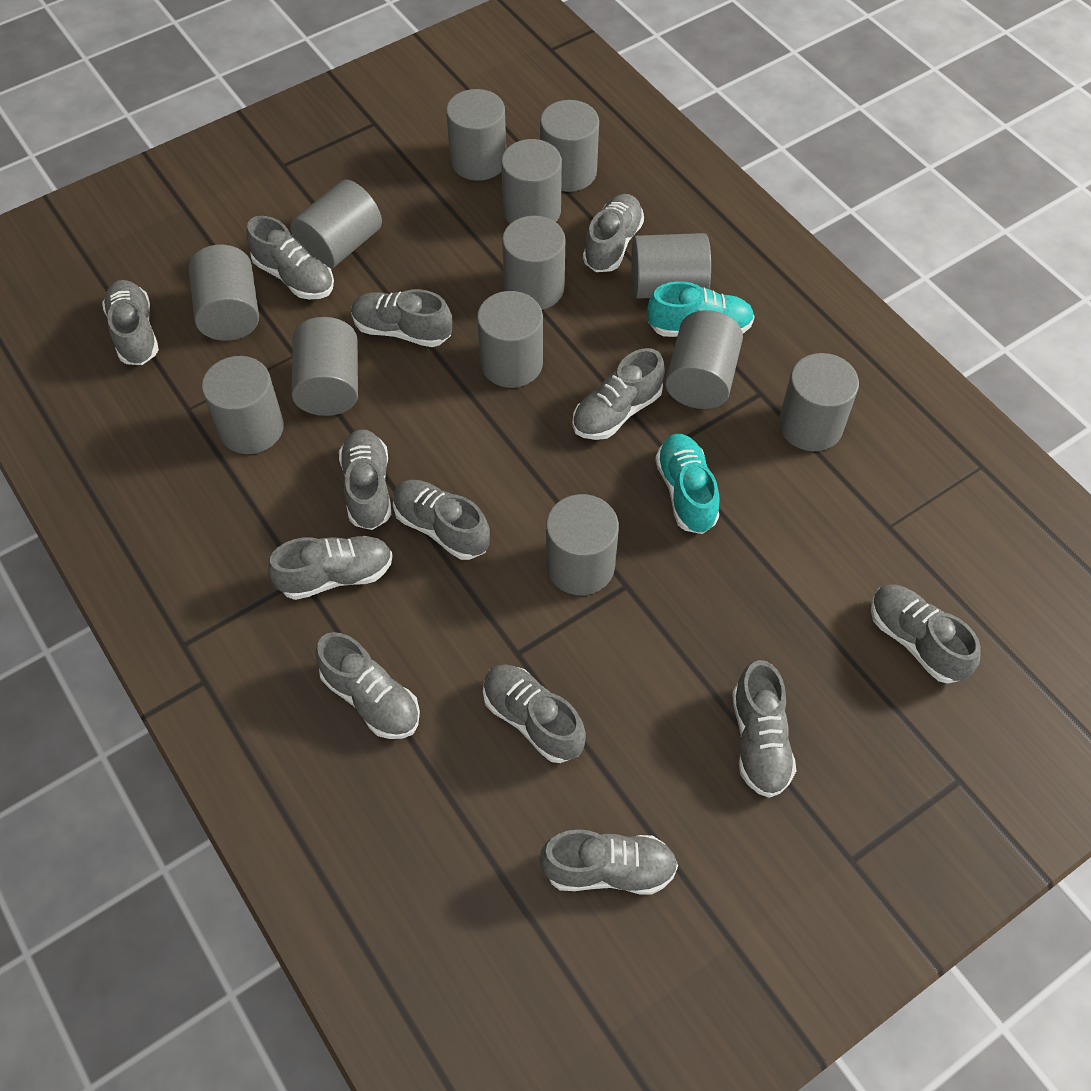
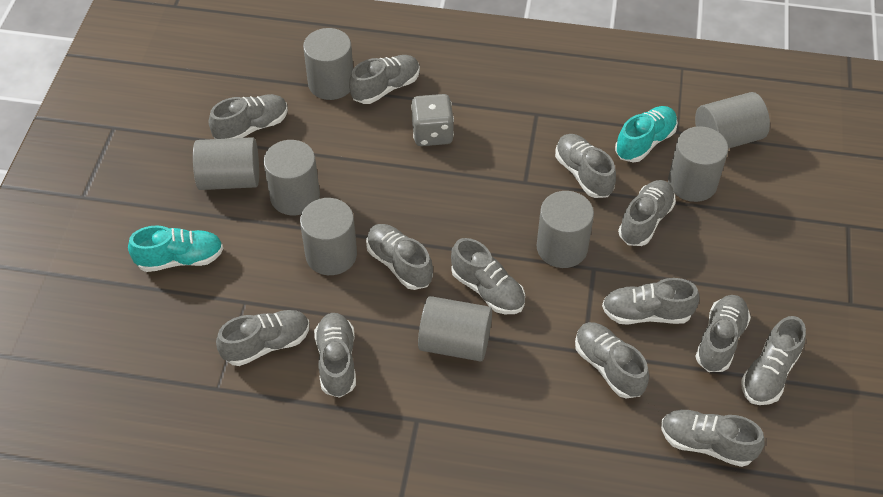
grey cylinder: 13 -> 8
grey dice: 0 -> 1

